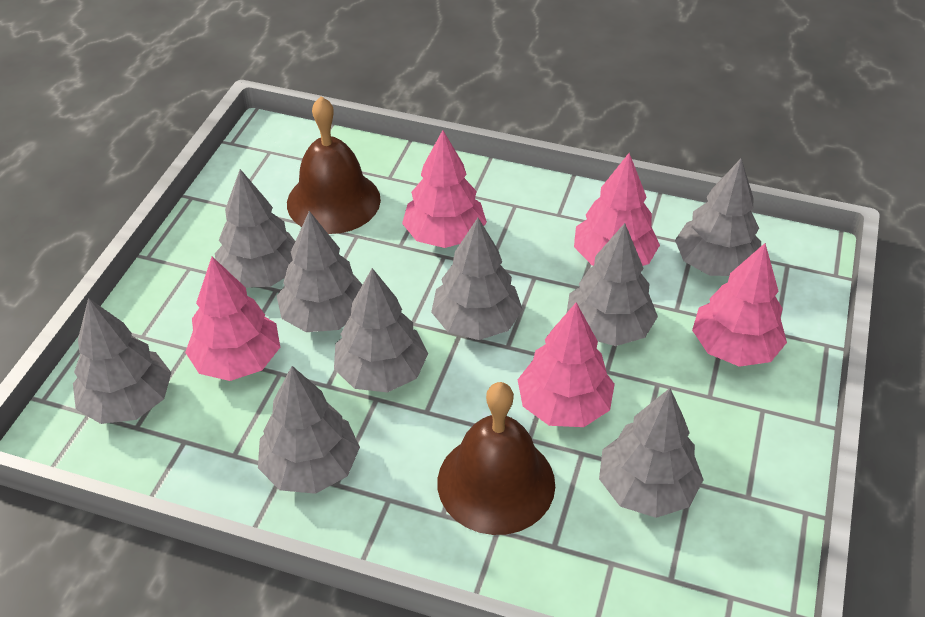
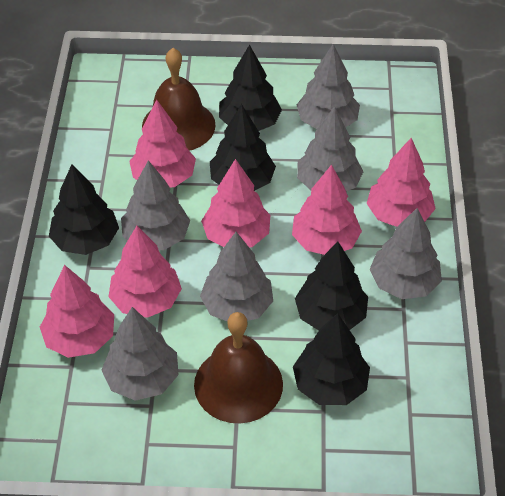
black tree: 0 -> 5
grey tree: 9 -> 6
pink tree: 5 -> 6

